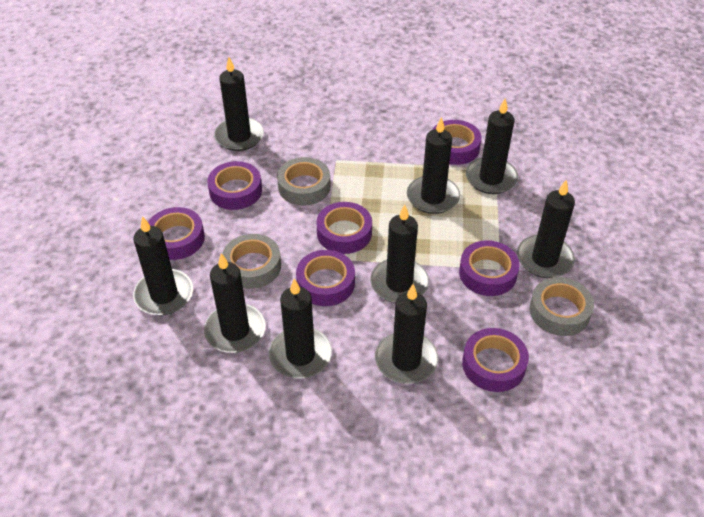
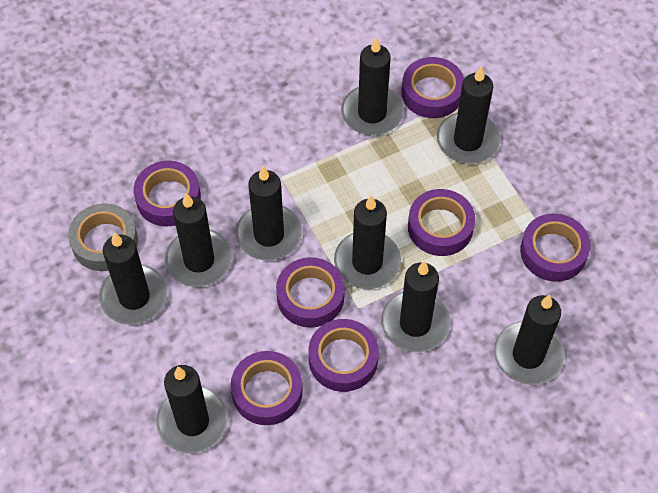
grey tape: 3 -> 1

